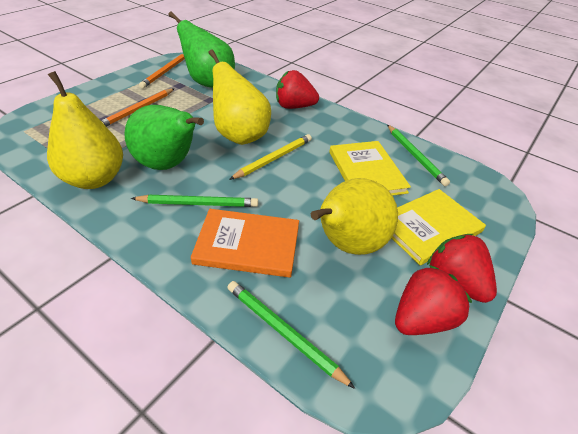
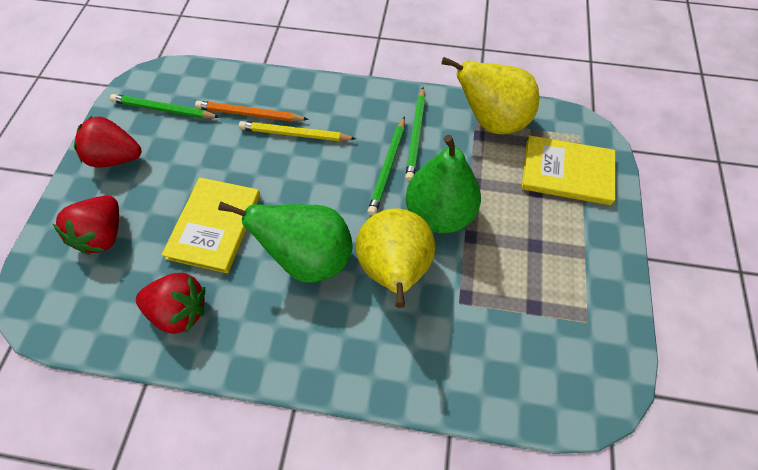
orange book: 1 -> 0
orange pencil: 2 -> 1
yellow pear: 3 -> 2

